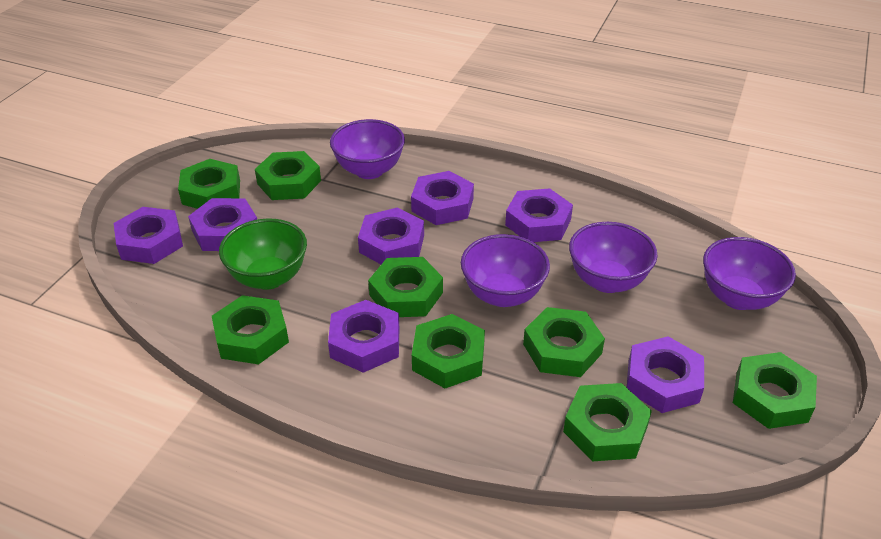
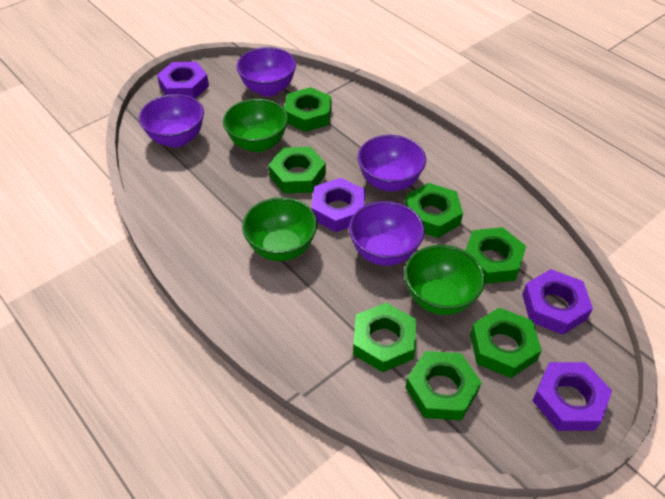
green bowl: 1 -> 3
green nut: 8 -> 7
purple nut: 7 -> 4

